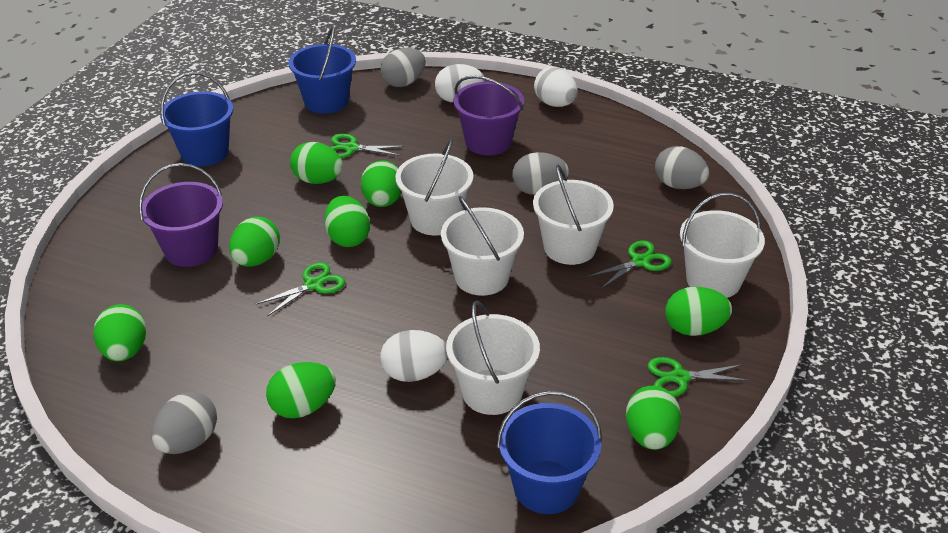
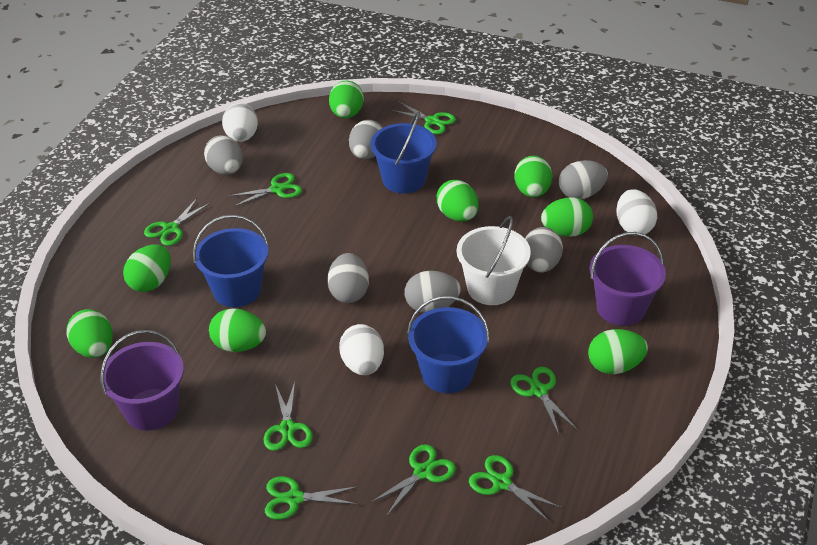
green scissors: 4 -> 8
grey egg: 4 -> 6
white bucket: 5 -> 1

